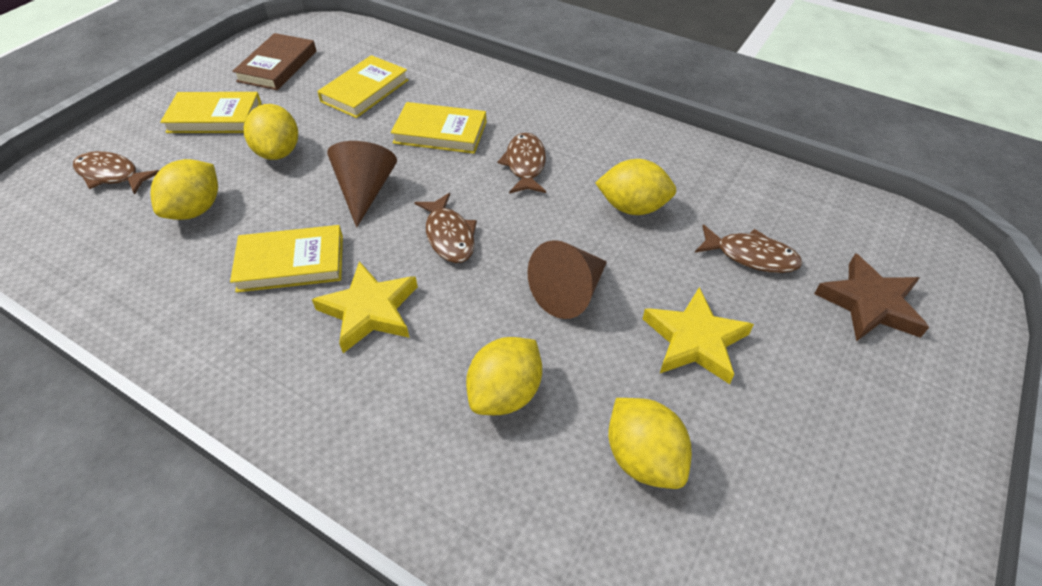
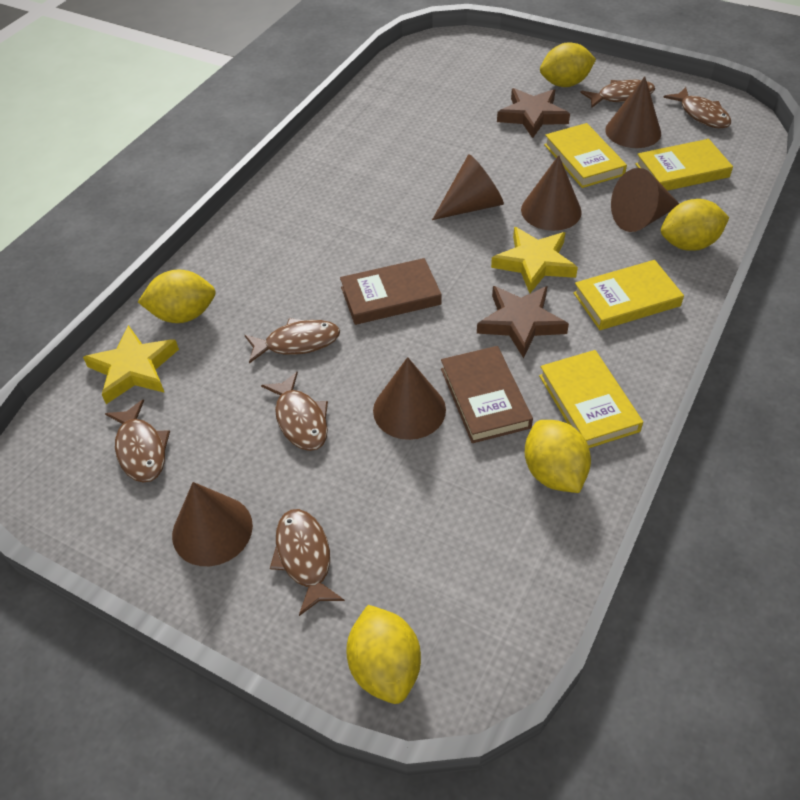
brown book: 1 -> 2
brown cone: 2 -> 6
brown fish: 4 -> 6
brown star: 1 -> 2

